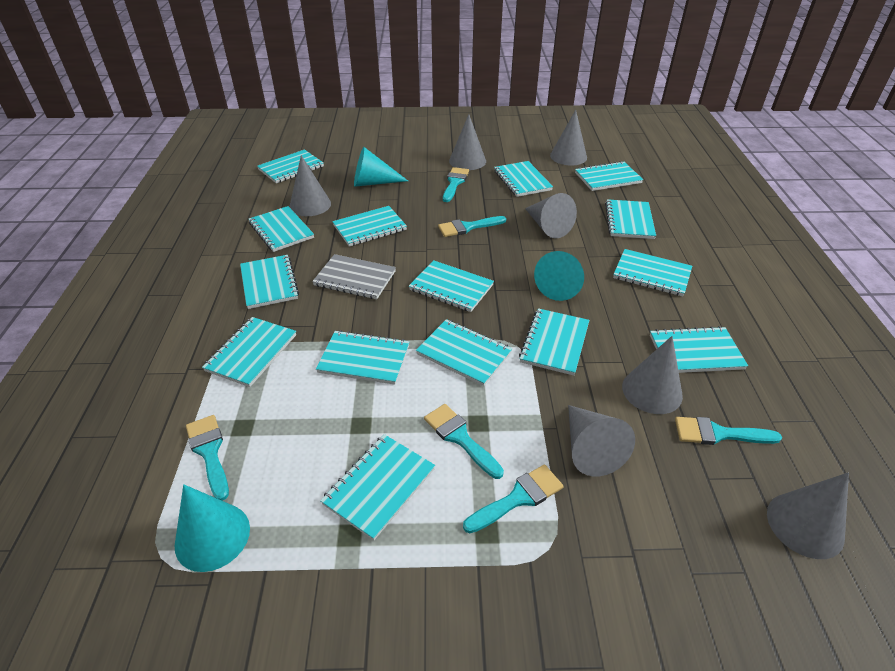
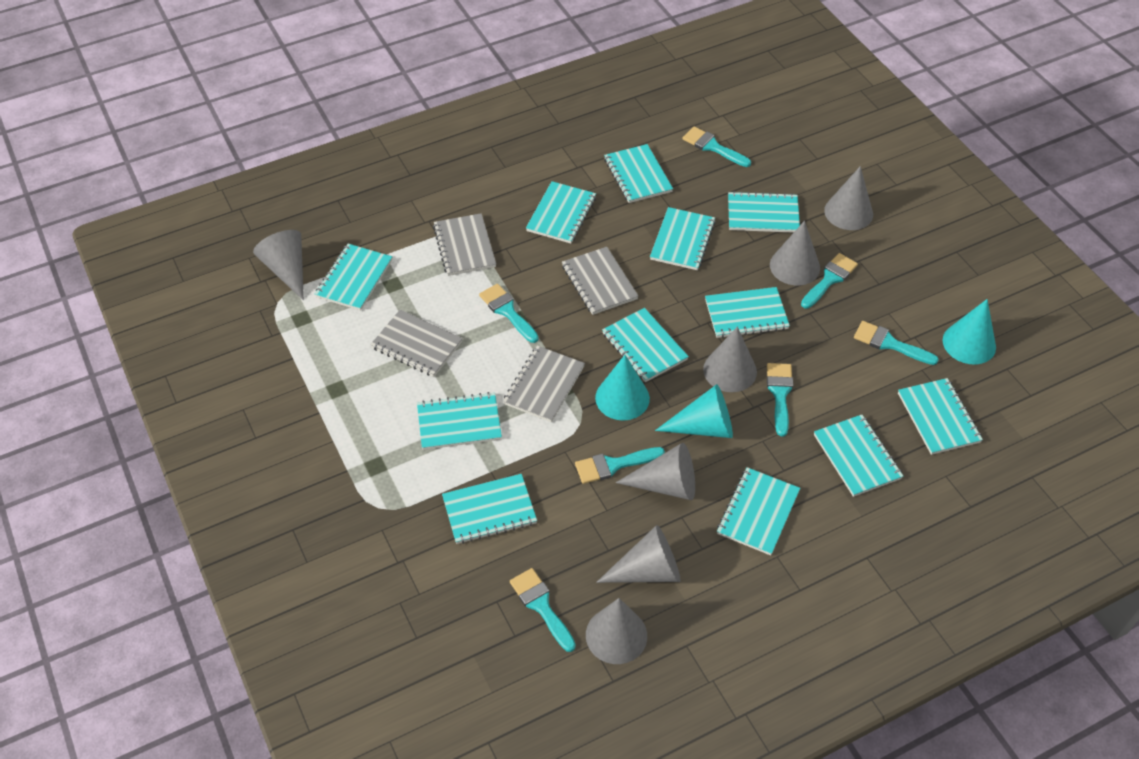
grey notebook: 1 -> 4
turquoise brush: 6 -> 7
turquoise notebook: 15 -> 12

